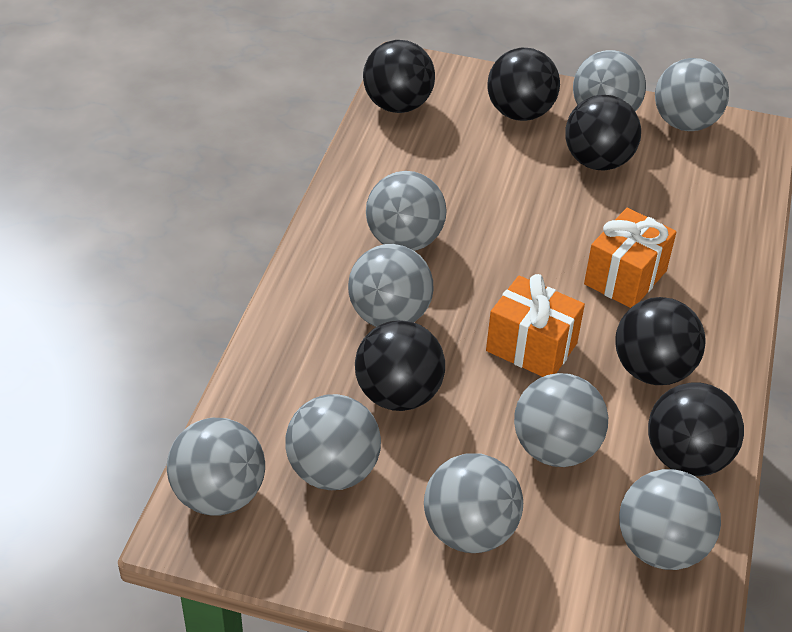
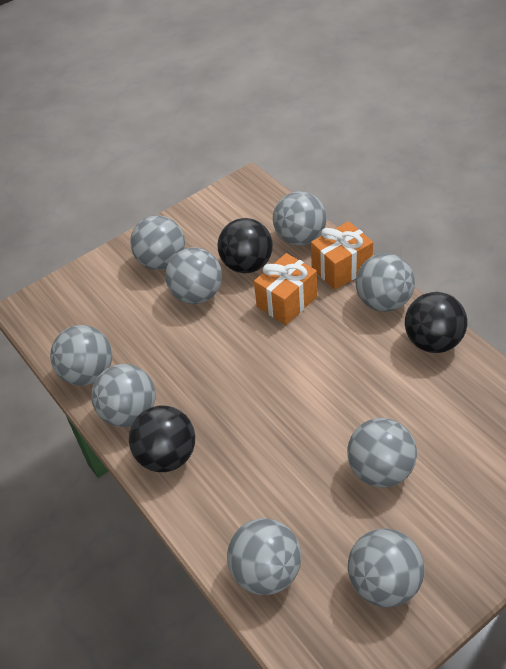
black ball: 6 -> 3

